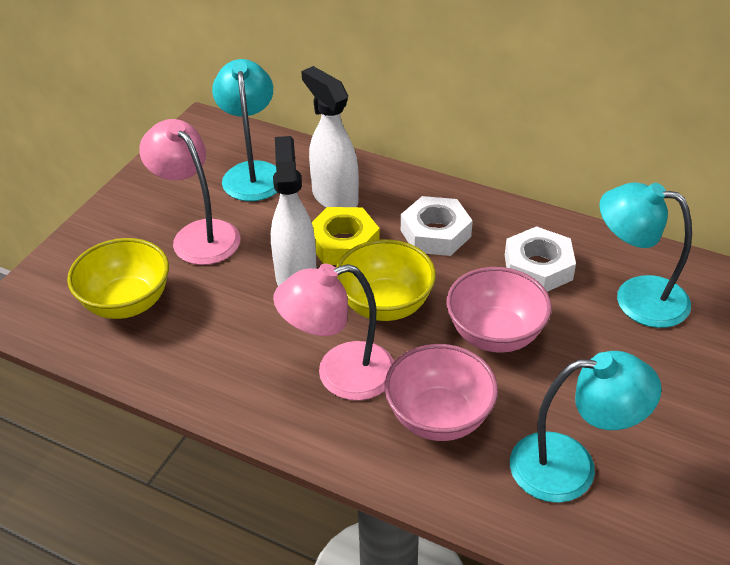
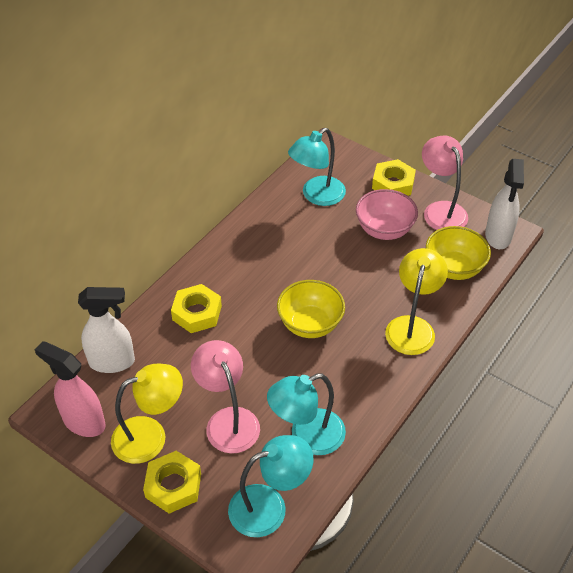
pink bowl: 2 -> 1
pink spray bottle: 0 -> 1
white nut: 2 -> 0
yellow lamp: 0 -> 2
yellow nut: 1 -> 3

